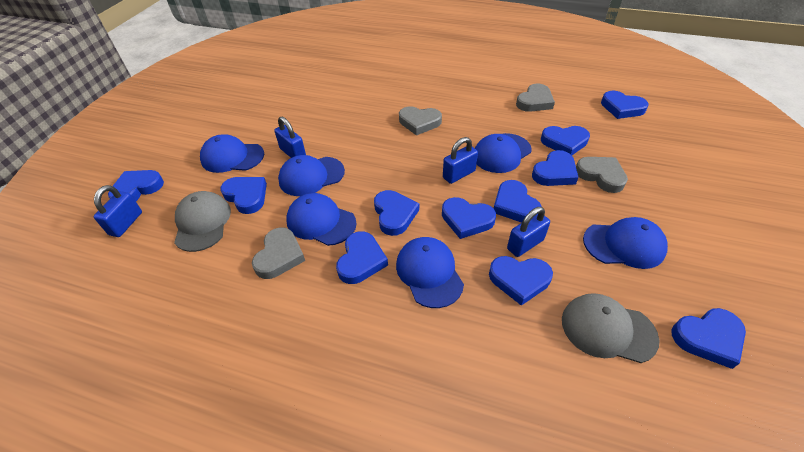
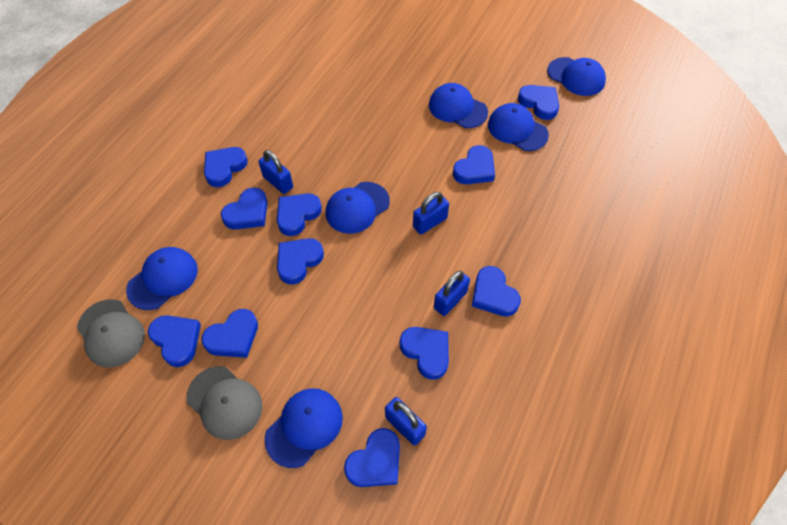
grey heart: 4 -> 0

